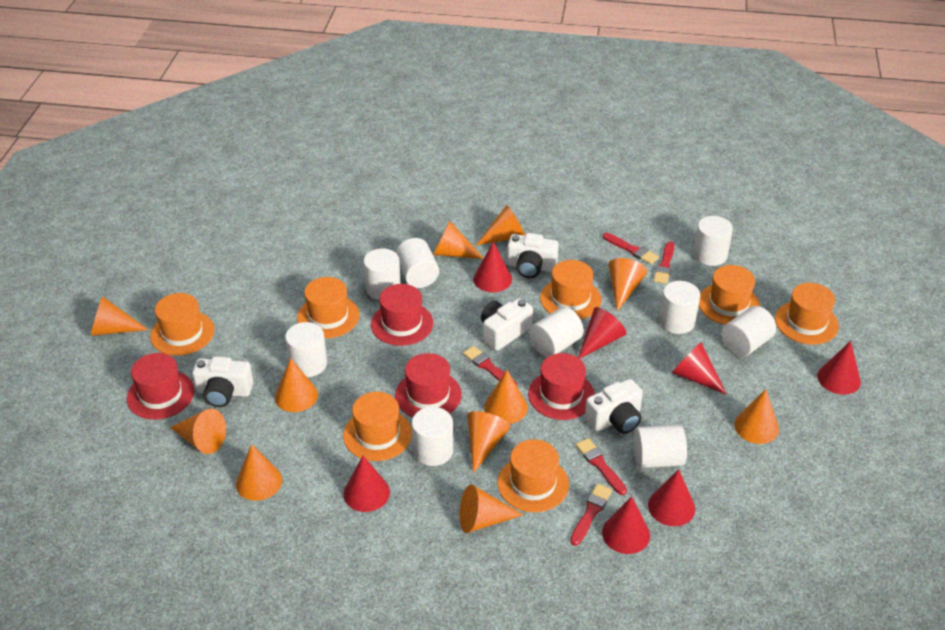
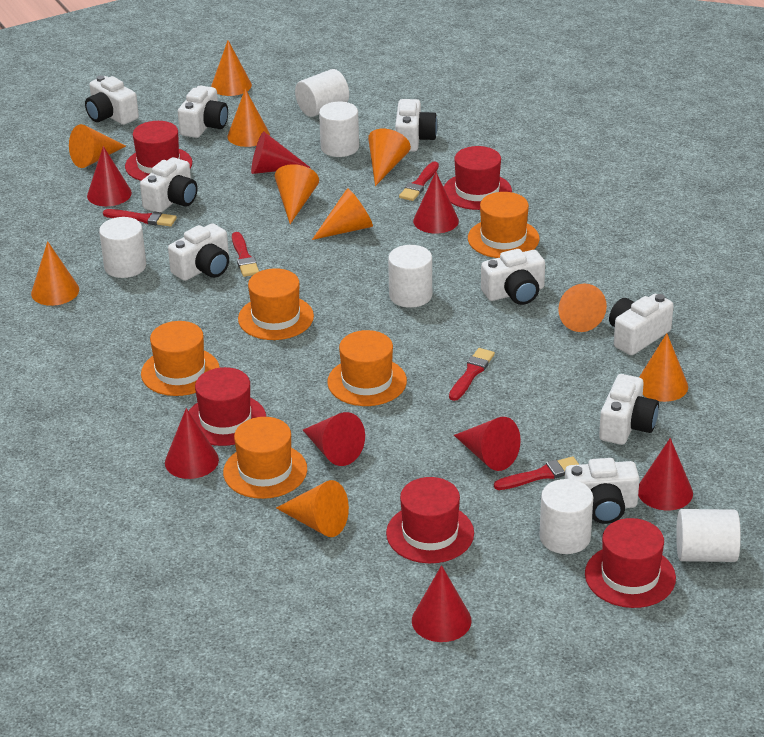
orange cone: 11 -> 10
orange hat: 7 -> 5
red cone: 7 -> 8
red hat: 4 -> 5
white camera: 4 -> 9
white cylinder: 9 -> 6

